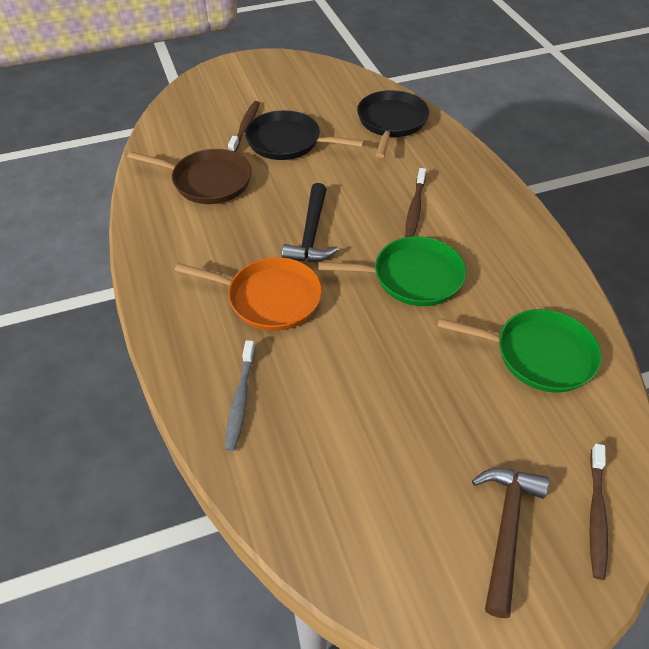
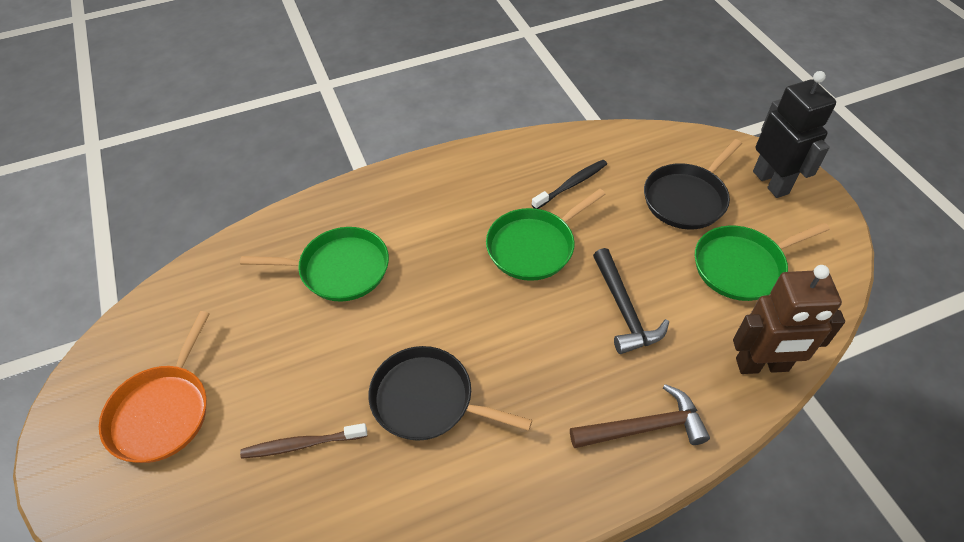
black robot: 0 -> 1
black toothbrush: 0 -> 1
brown pan: 1 -> 0
brown robot: 0 -> 1
brown toothbrush: 3 -> 1
green pan: 2 -> 3
grey toothbrush: 1 -> 0

